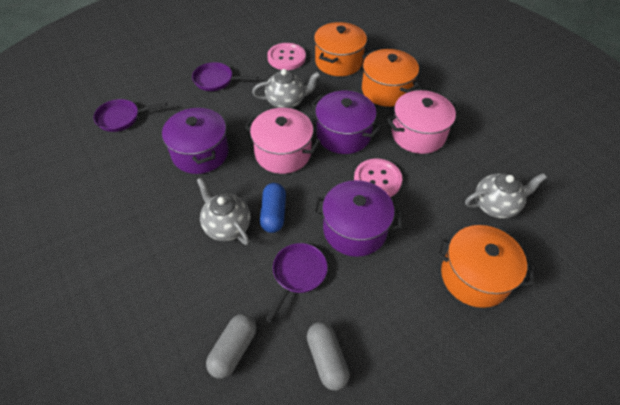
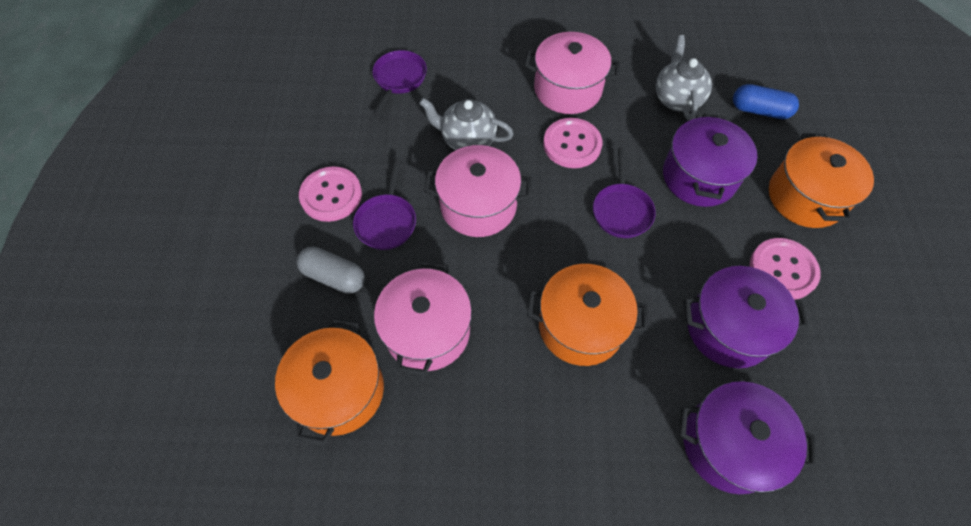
grey capsule: 2 -> 1
grey teapot: 3 -> 2
pink button: 2 -> 3
pink pot: 2 -> 3

